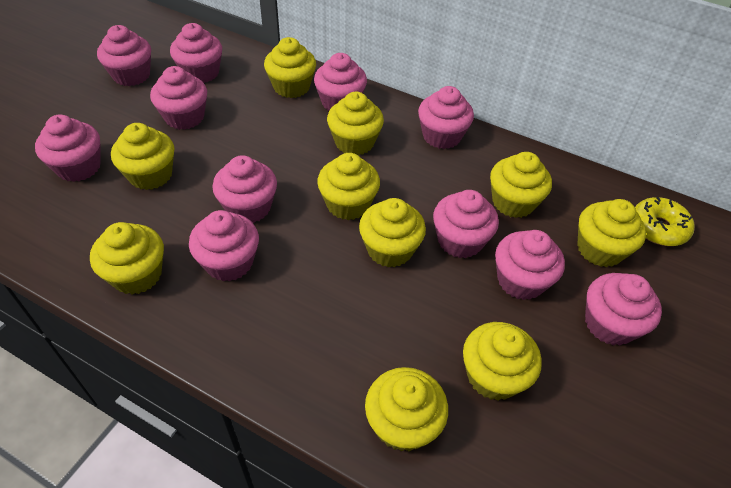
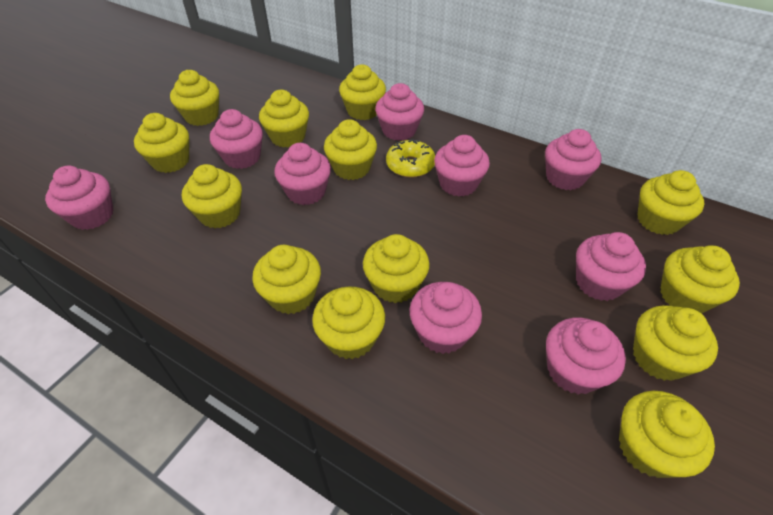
pink cupcake: 11 -> 9
yellow cupcake: 10 -> 13

